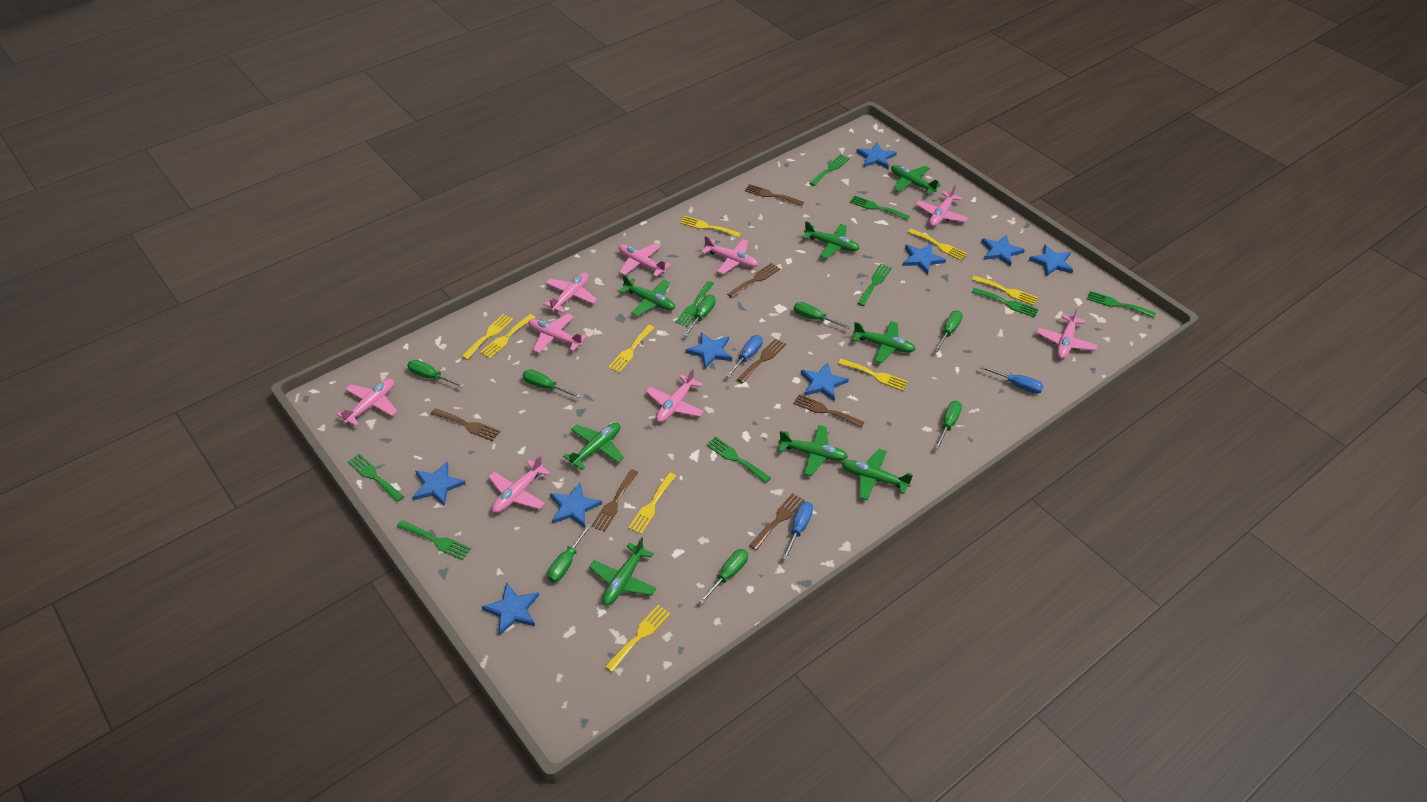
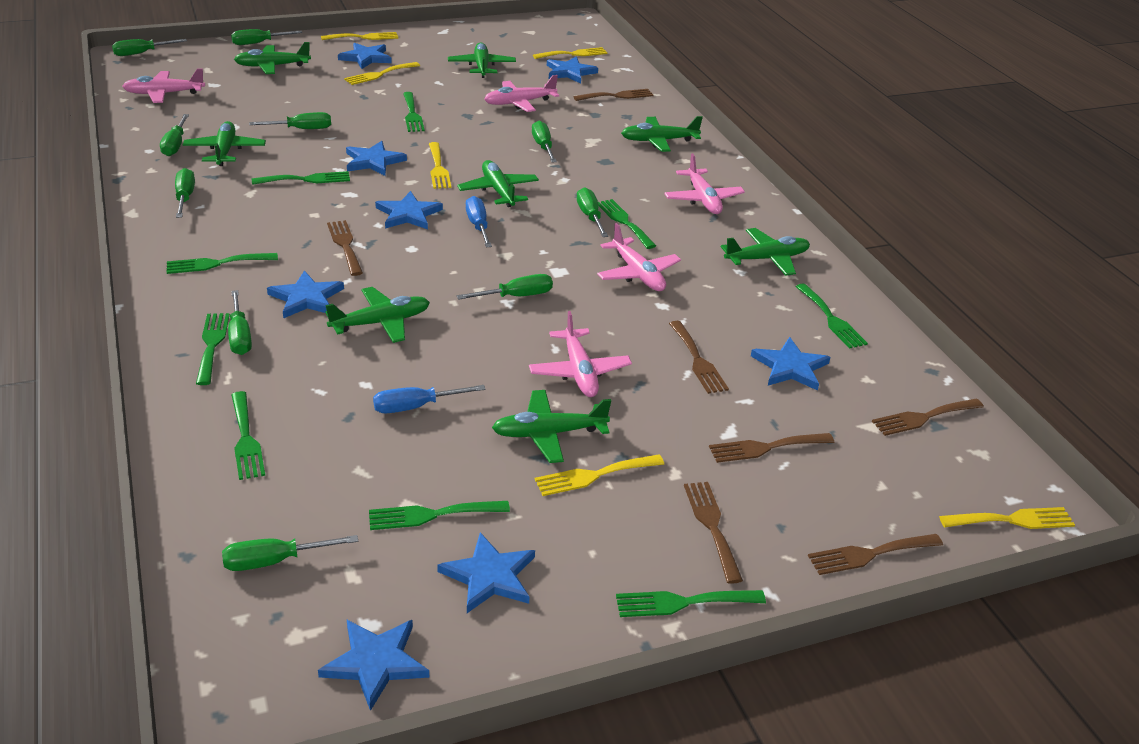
blue screwdriver: 3 -> 2
blue star: 9 -> 8
green screwdriver: 8 -> 10
pink plane: 9 -> 5
yellow fork: 9 -> 6

